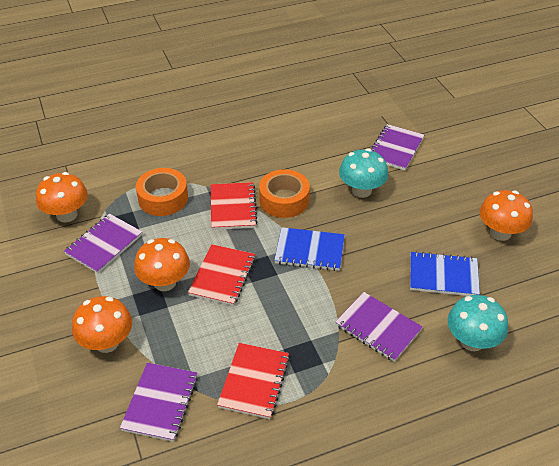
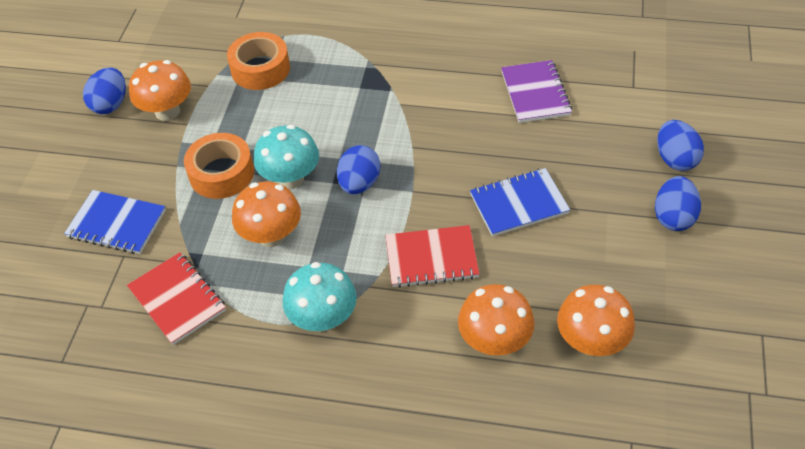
blue egg: 0 -> 4
purple notebook: 4 -> 1
red notebook: 3 -> 2

